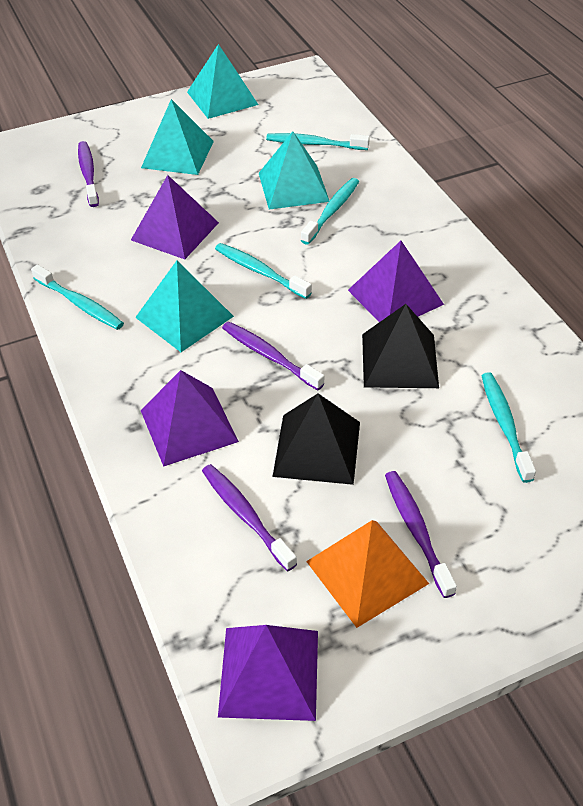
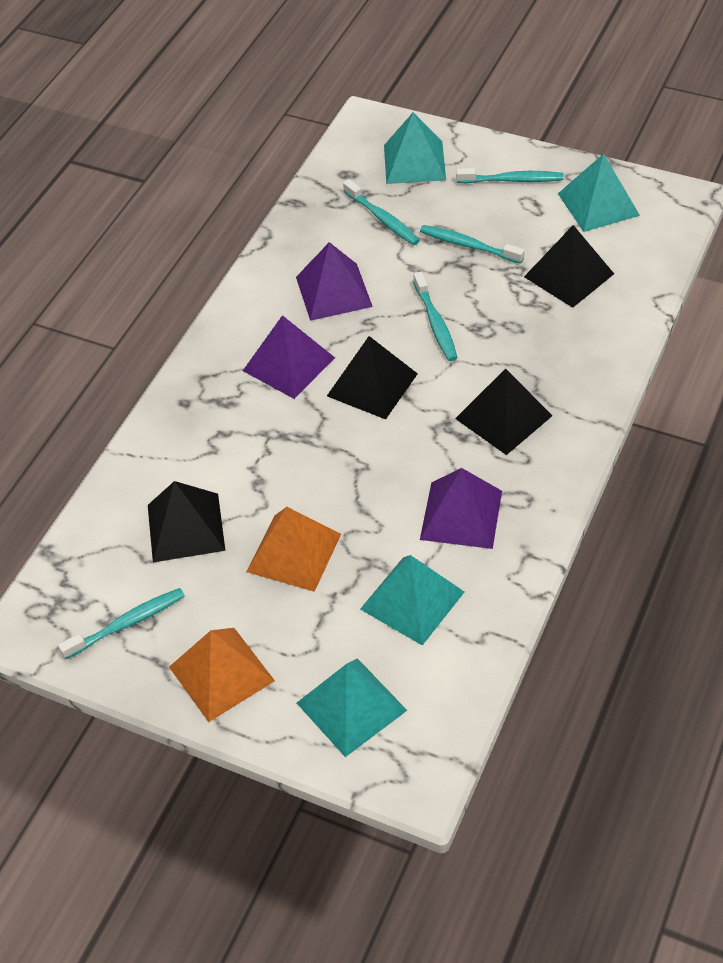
black pyramid: 2 -> 4
orange pyramid: 1 -> 2
purple pyramid: 4 -> 3
purple toothbrush: 4 -> 0

